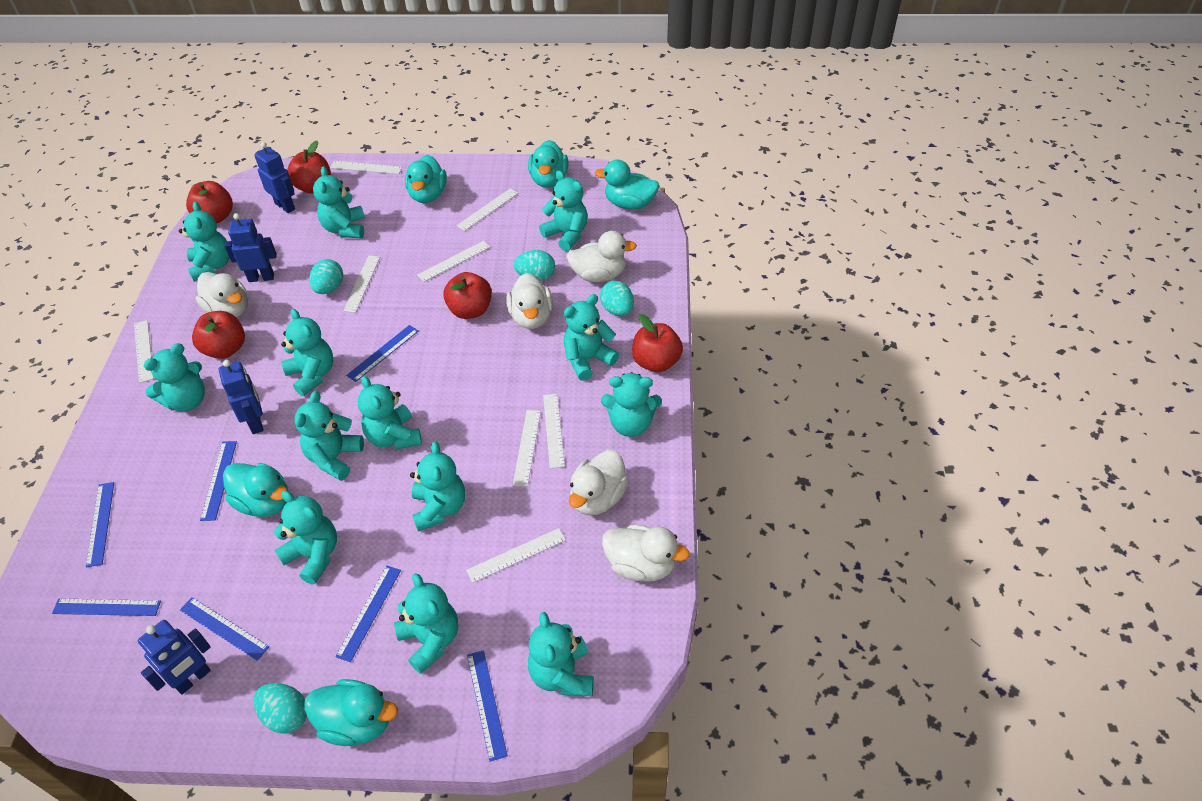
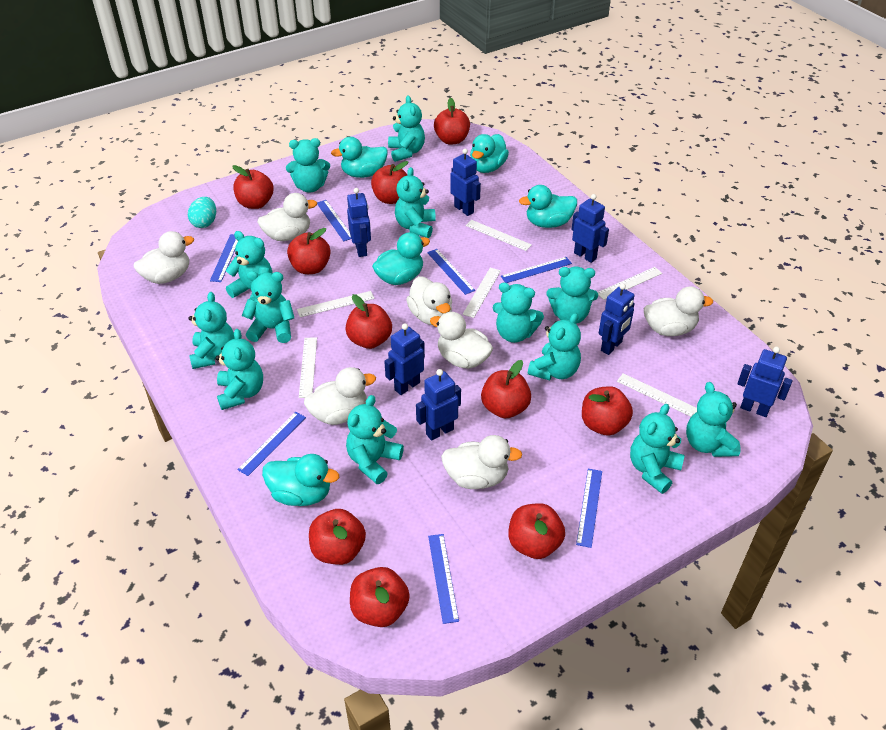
blue robot: 4 -> 7
red apple: 5 -> 10
turquoise egg: 4 -> 1
white duck: 5 -> 7
white ruler: 8 -> 6

